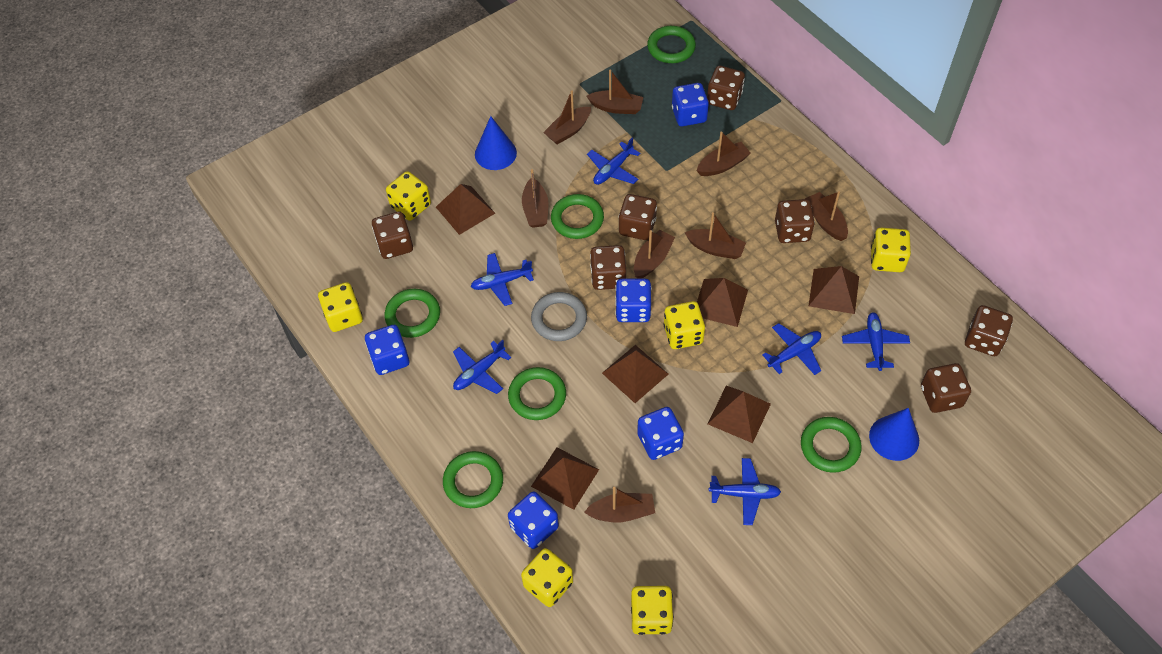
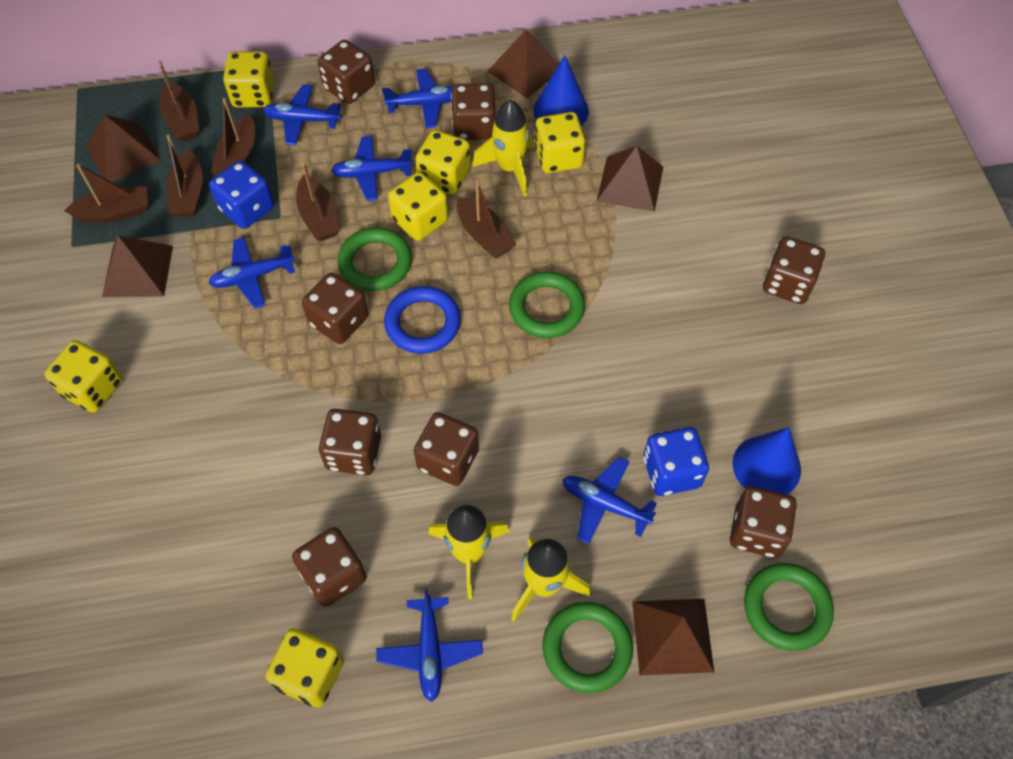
blue dice: 5 -> 2
blue ring: 0 -> 1
brown boat: 8 -> 6
brown dice: 7 -> 8
brown pyramid: 6 -> 5
green ring: 6 -> 4
grey ring: 1 -> 0
yellow rocket: 0 -> 3

